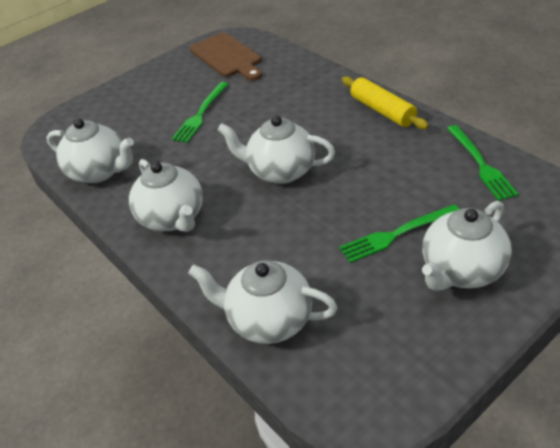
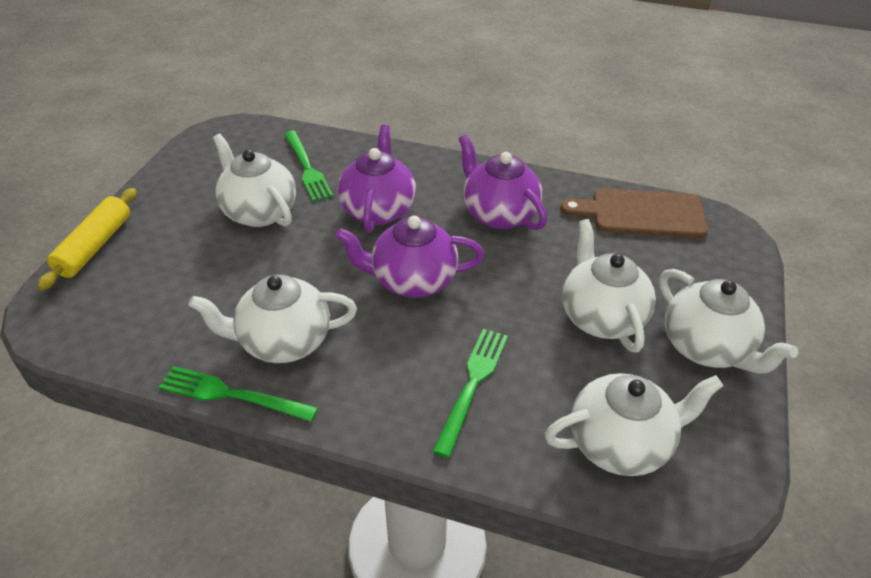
purple teapot: 0 -> 3

